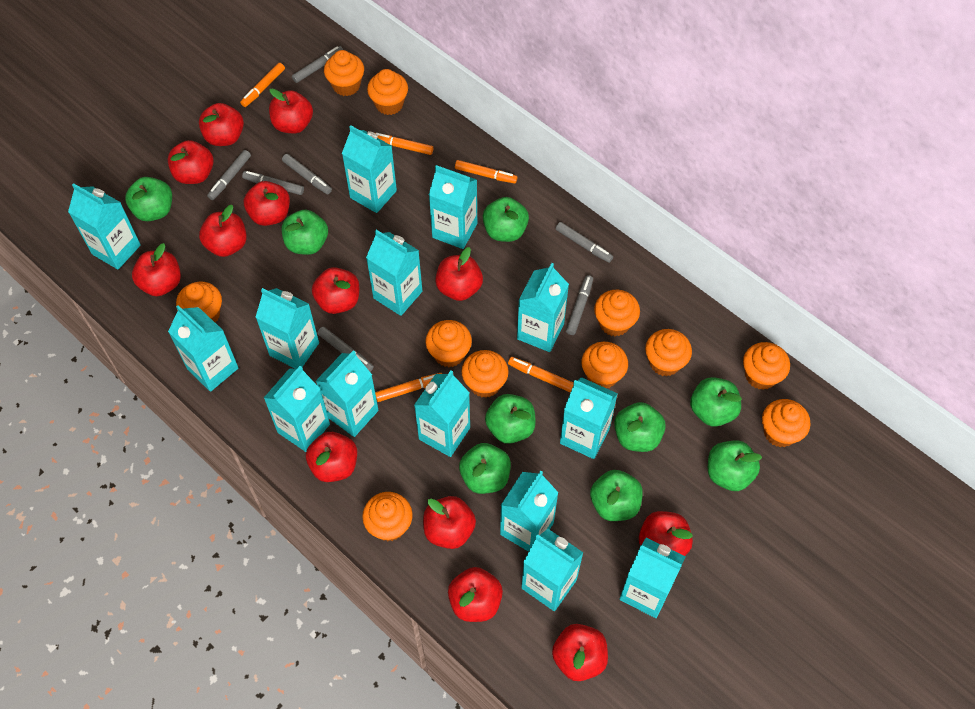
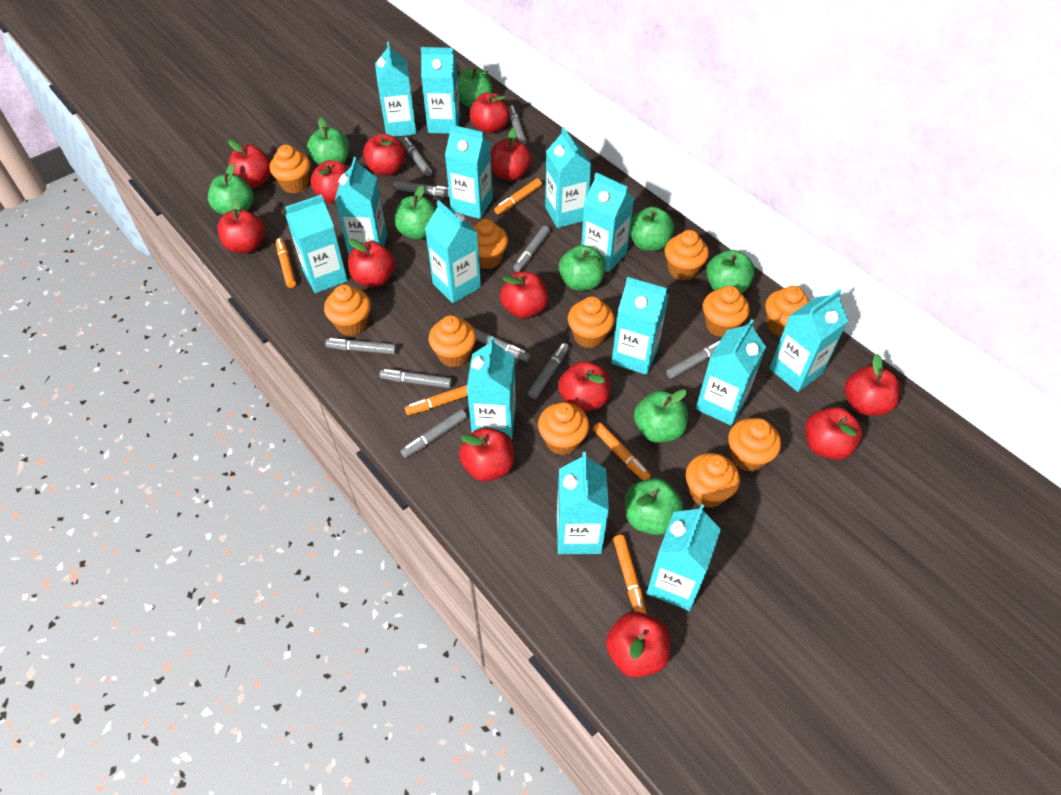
grey marker: 7 -> 10

